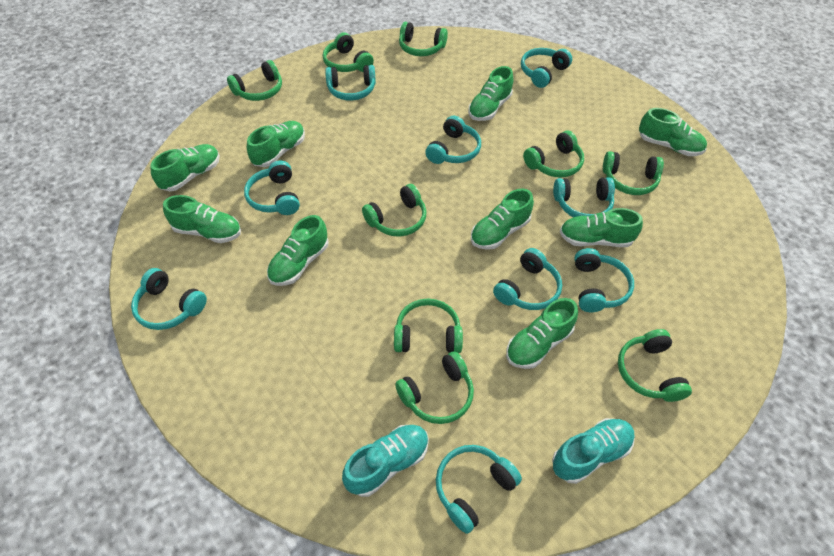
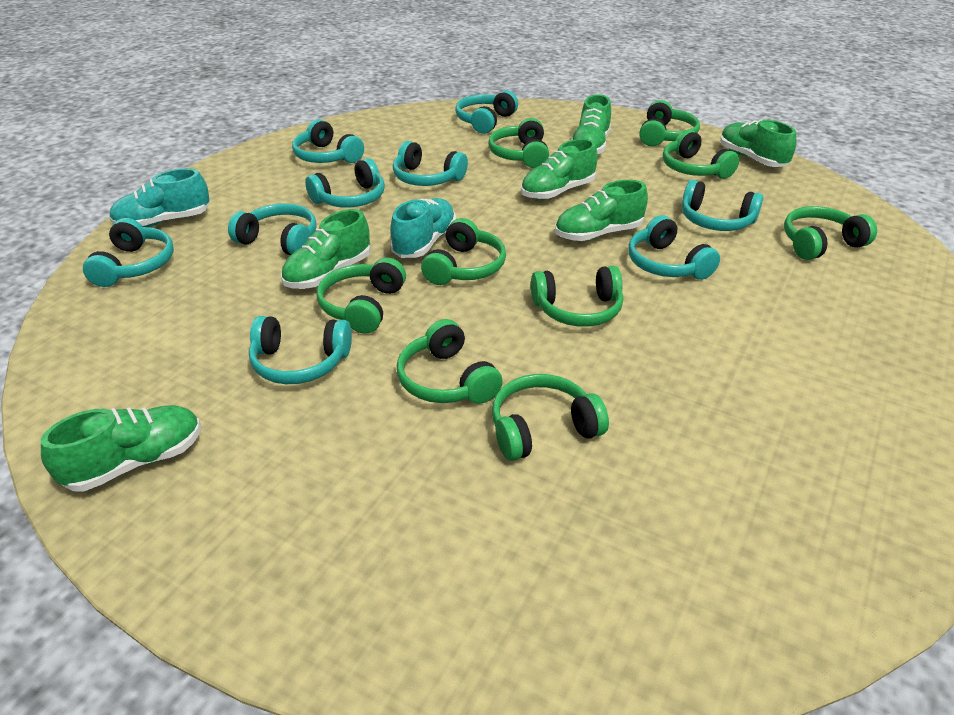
green shoe: 9 -> 6

